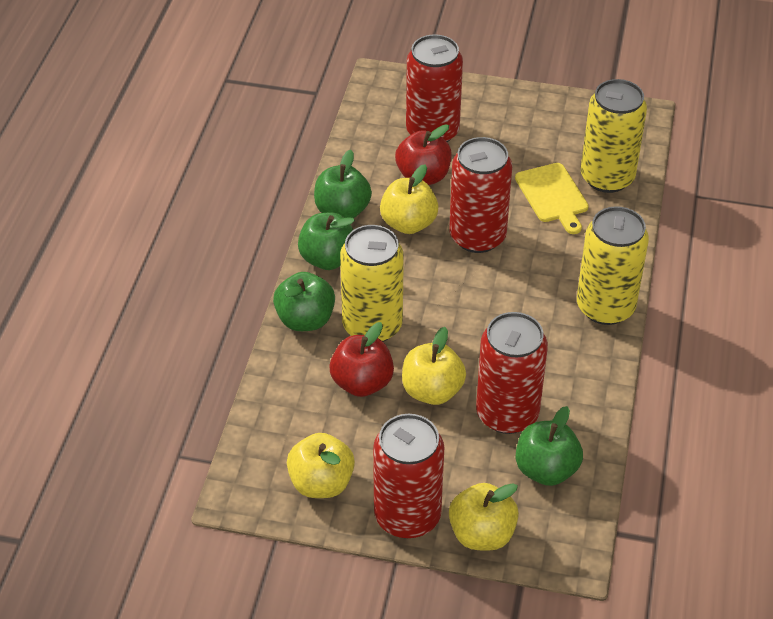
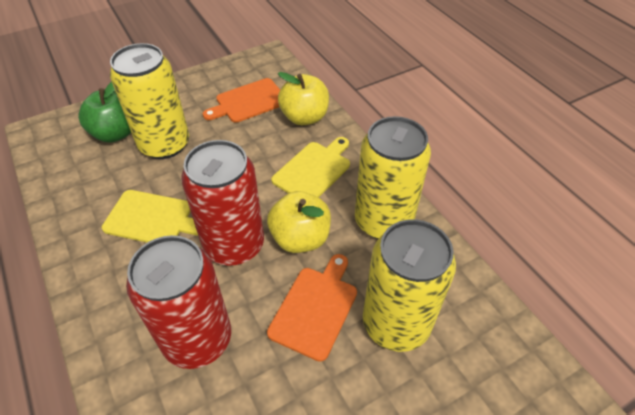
green apple: 4 -> 1
orange cutting board: 0 -> 2
red apple: 2 -> 0
red can: 4 -> 2
yellow apple: 4 -> 2
yellow cutting board: 1 -> 2

